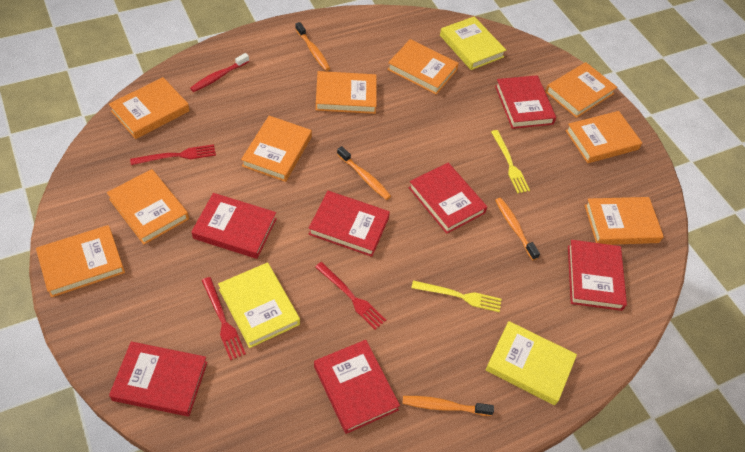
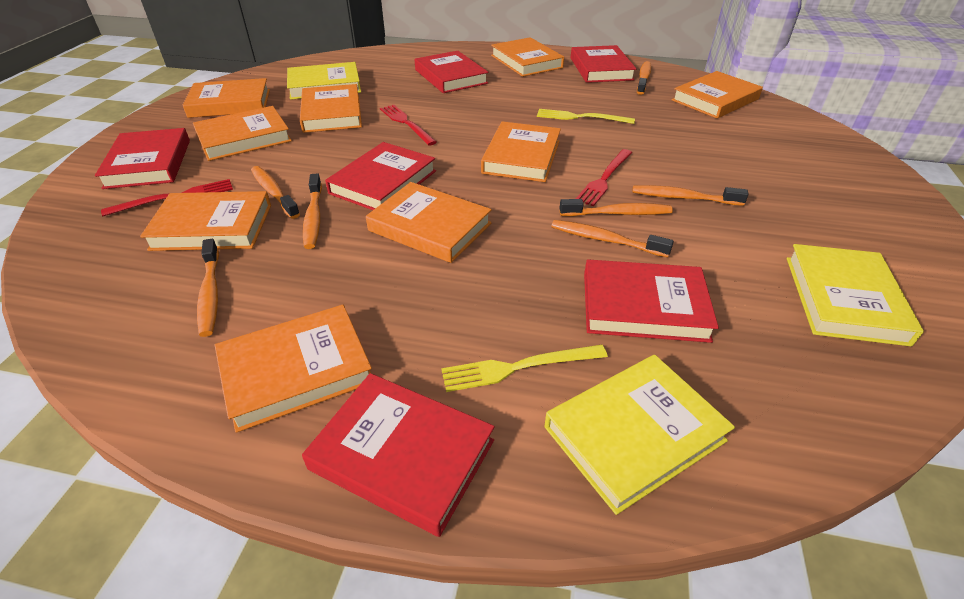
orange toothbrush: 4 -> 7
red book: 7 -> 6
red toothbrush: 1 -> 0

